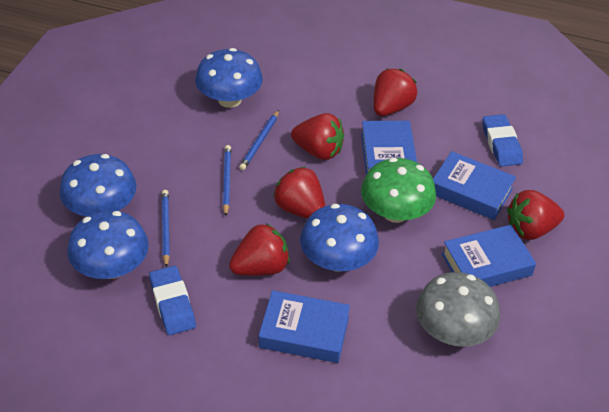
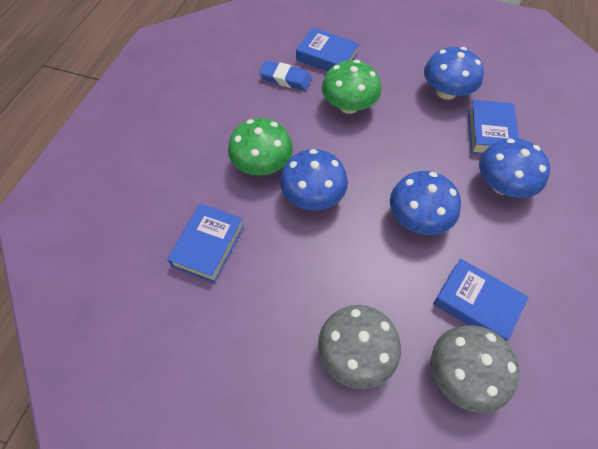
blue eraser: 2 -> 1
blue pencil: 3 -> 0
green mushroom: 1 -> 2
grey mushroom: 1 -> 2
red strawberry: 5 -> 0

